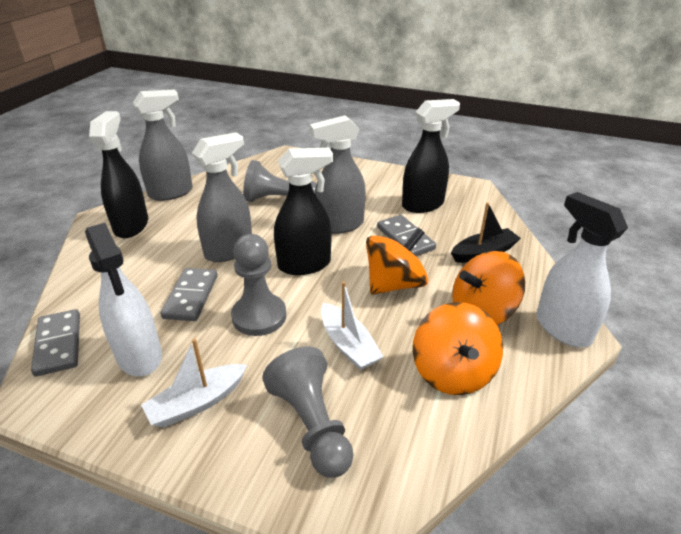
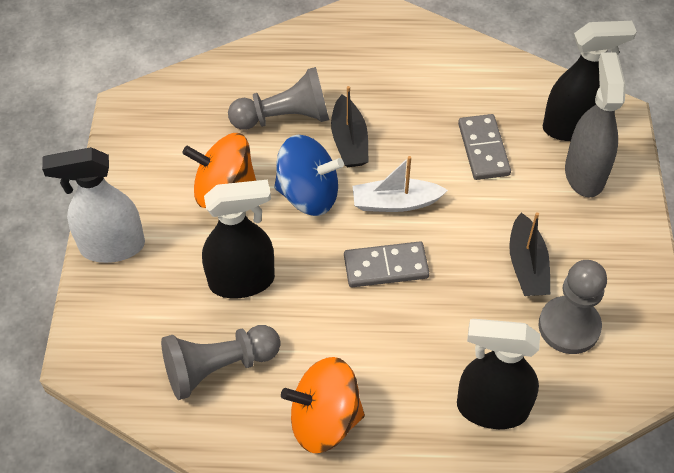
black boat: 1 -> 2
blue spinning top: 0 -> 1
grey domino: 3 -> 2
grey spray bottle: 3 -> 1
orange spinning top: 3 -> 2
white boat: 2 -> 1
white spray bottle: 2 -> 1

